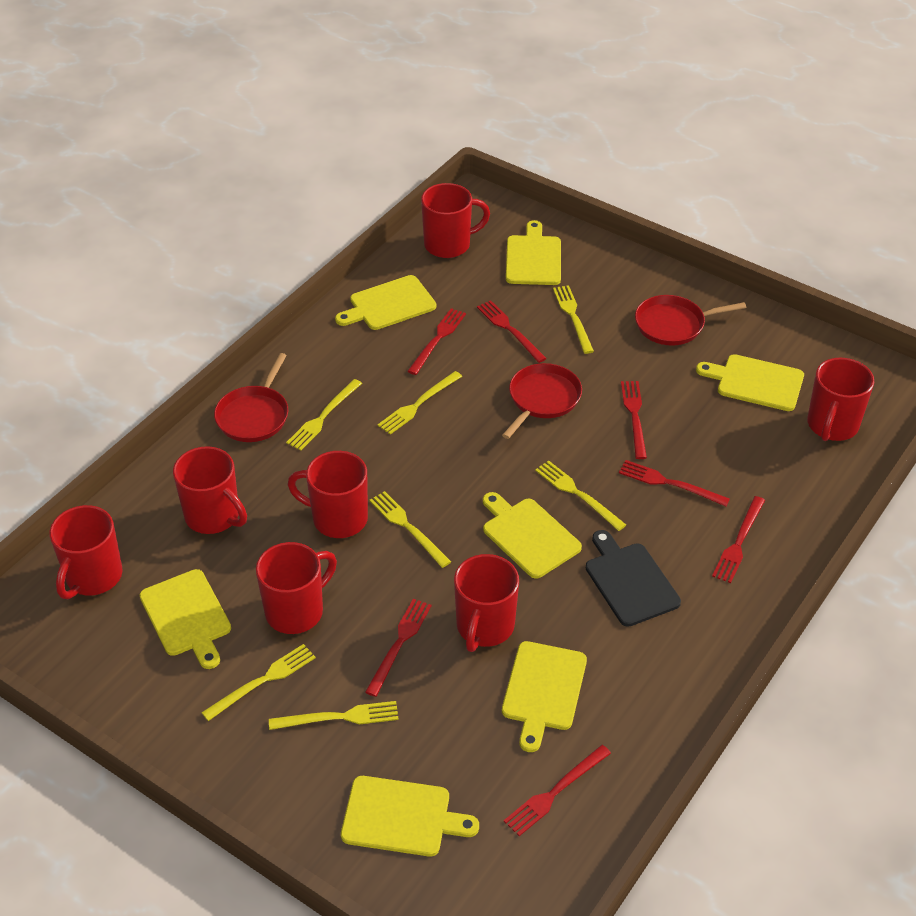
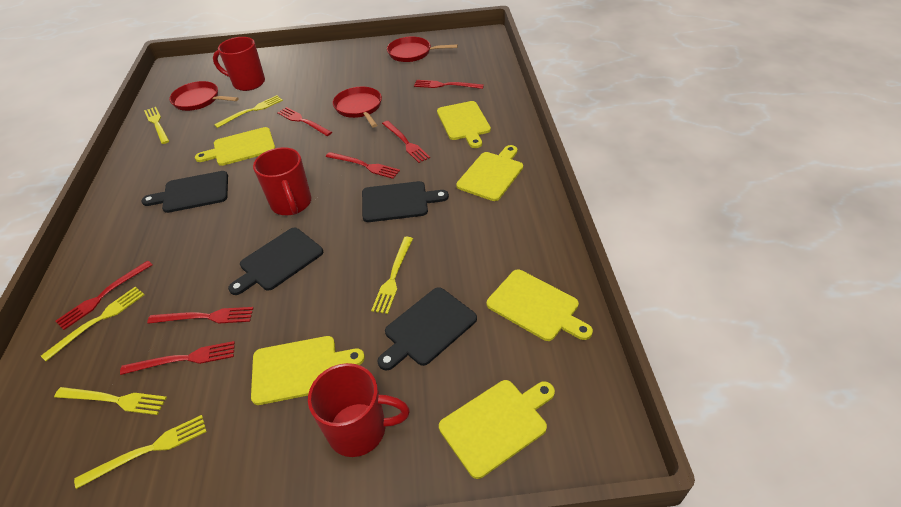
black cutting board: 1 -> 4
red mug: 7 -> 3
yellow cutting board: 7 -> 6
yellow fork: 7 -> 6

